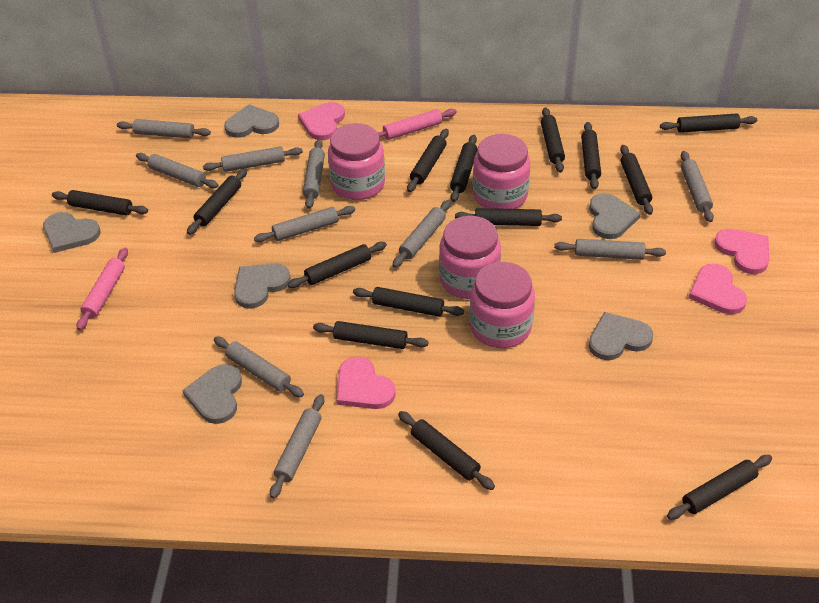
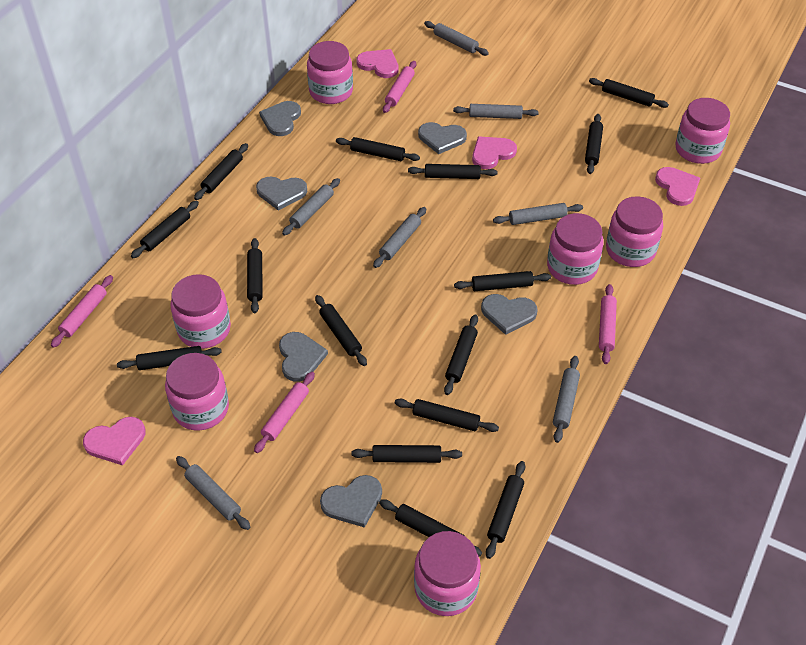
black rolling pin: 14 -> 15
grey rolling pin: 10 -> 7
pink jar: 4 -> 7
pink rolling pin: 2 -> 4

